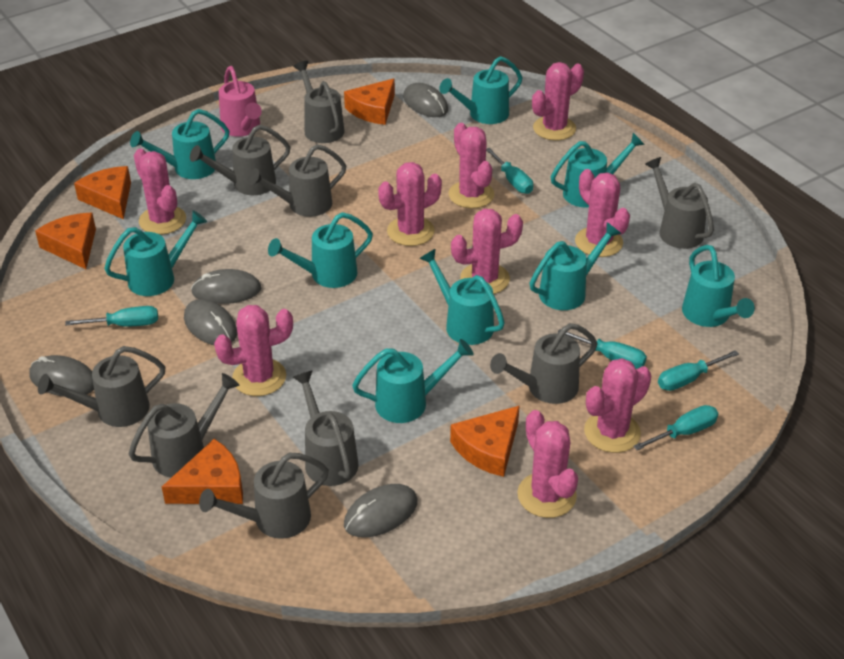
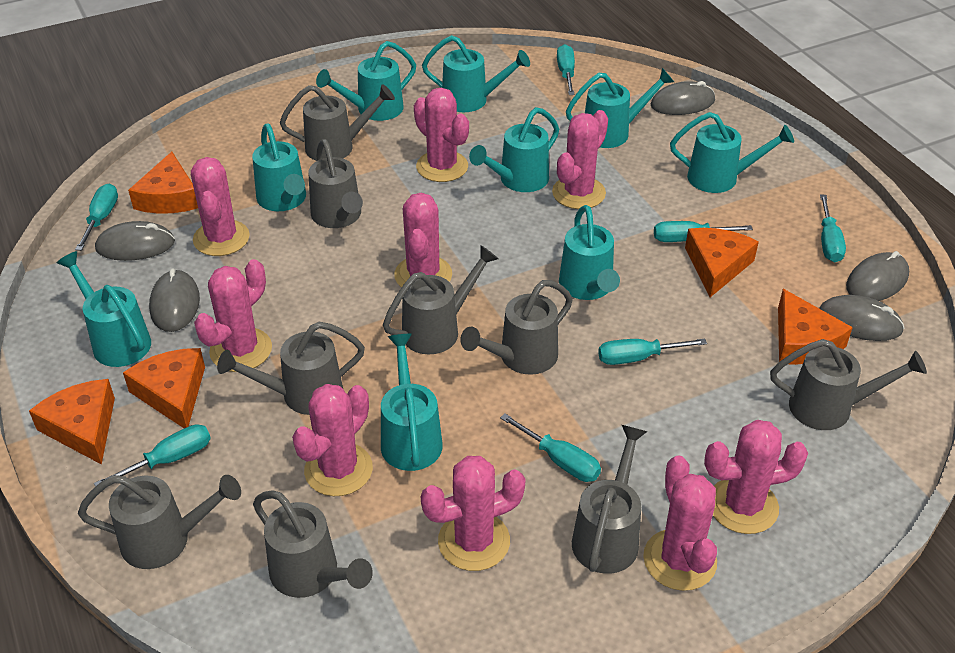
pink watering can: 1 -> 0
turquoise screwdriver: 5 -> 7

